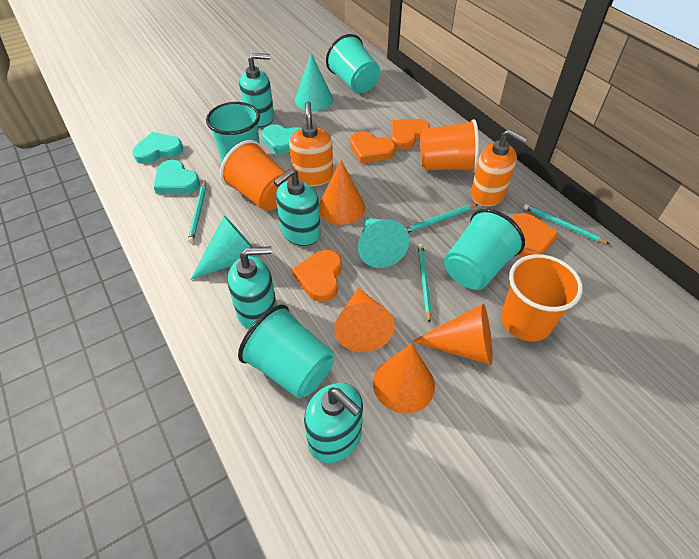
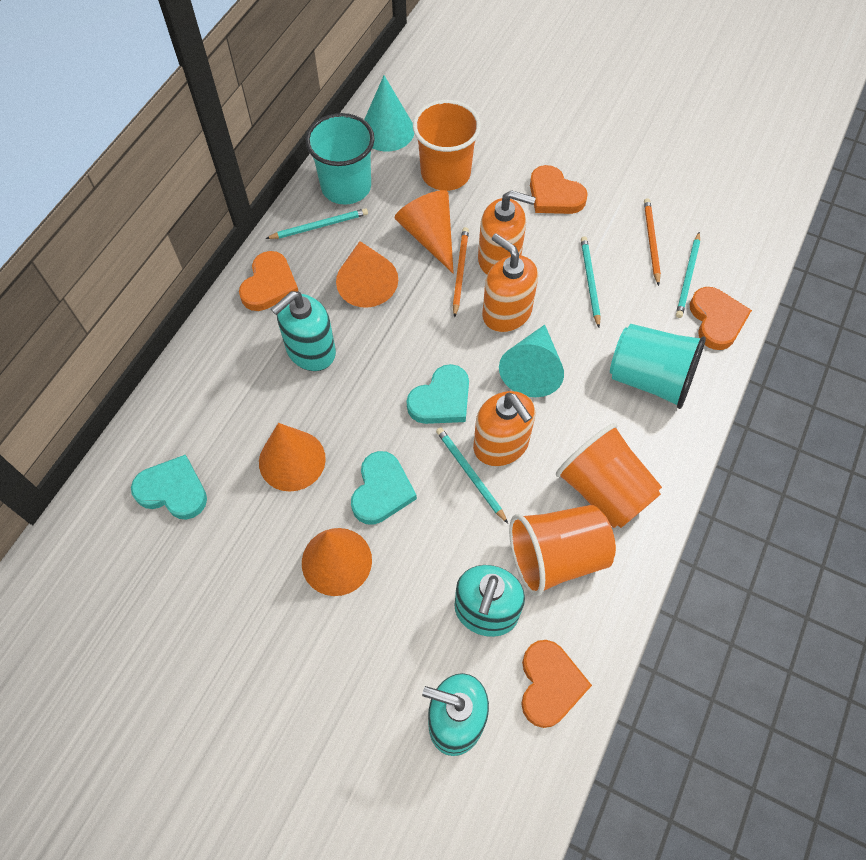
orange pencil: 0 -> 2
orange soap dispenser: 2 -> 3
turquoise cone: 3 -> 2
turquoise cup: 4 -> 2
turquoise soap dispenser: 4 -> 3

